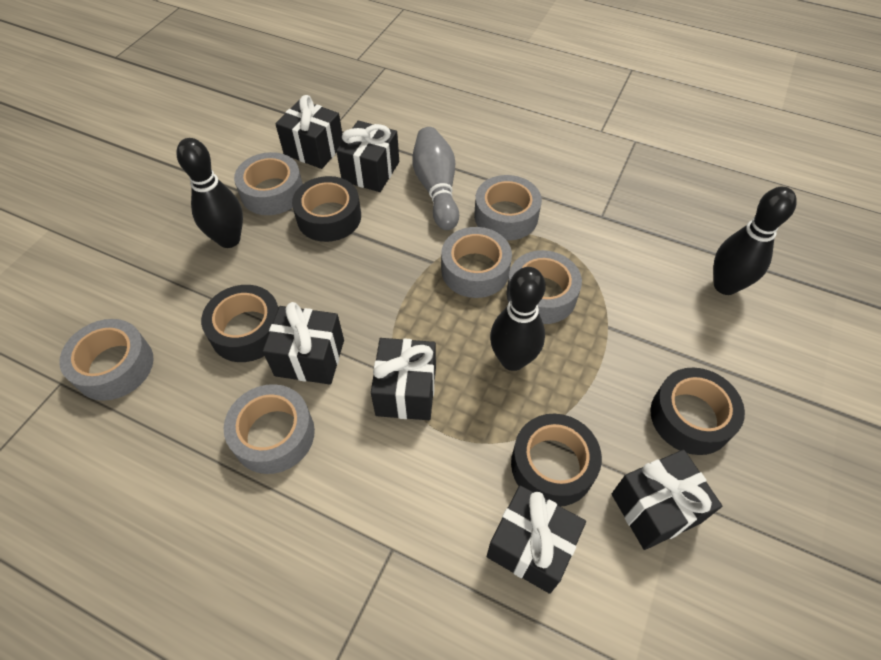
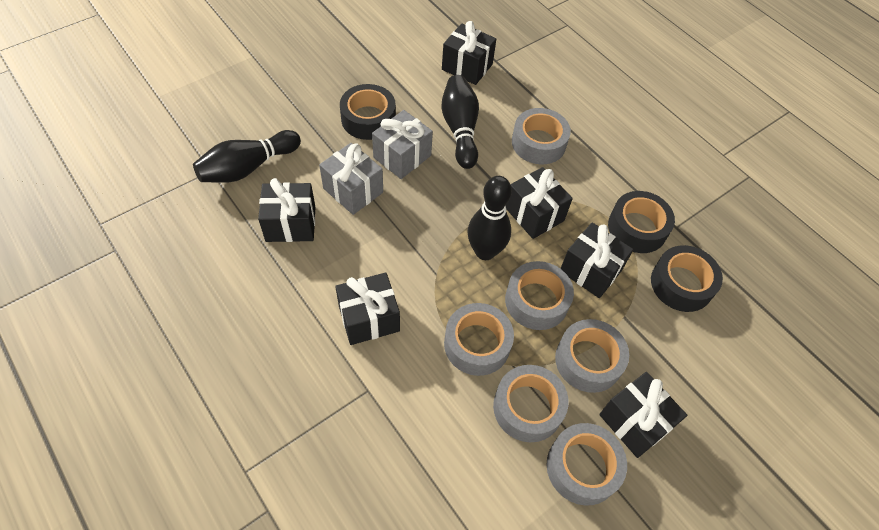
black tape: 4 -> 3
grey bowling pin: 1 -> 0
grey gift: 0 -> 2

